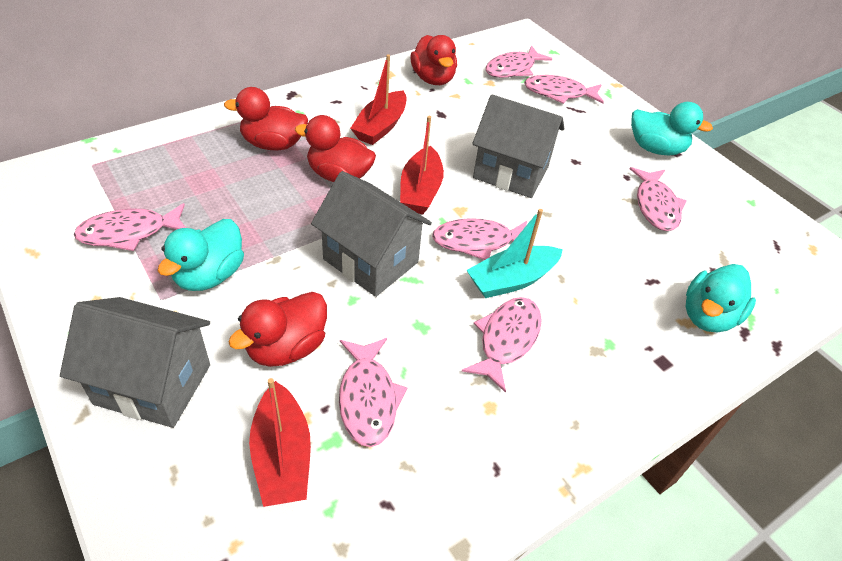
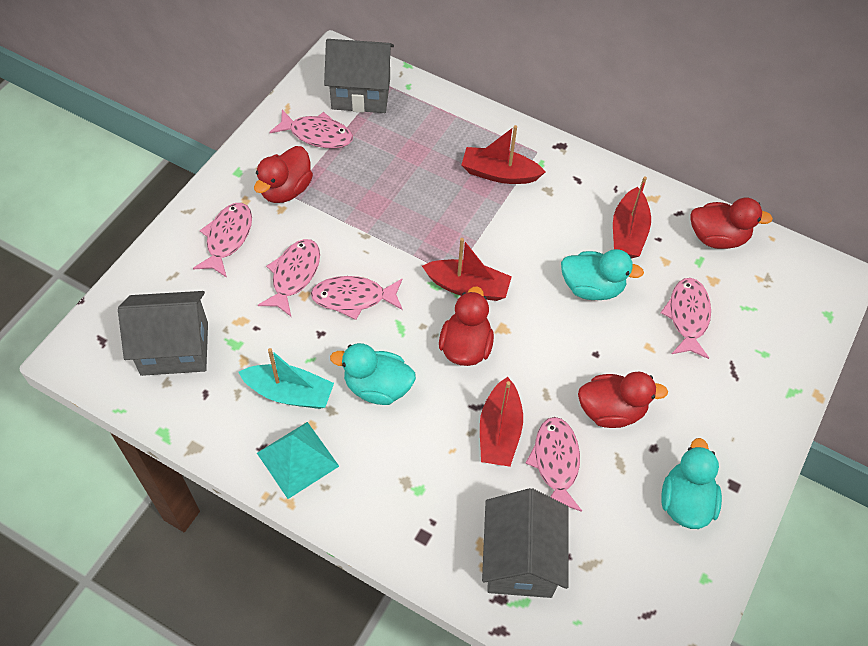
pink fish: 7 -> 6
red boat: 3 -> 4
turquoise pyramid: 0 -> 1

